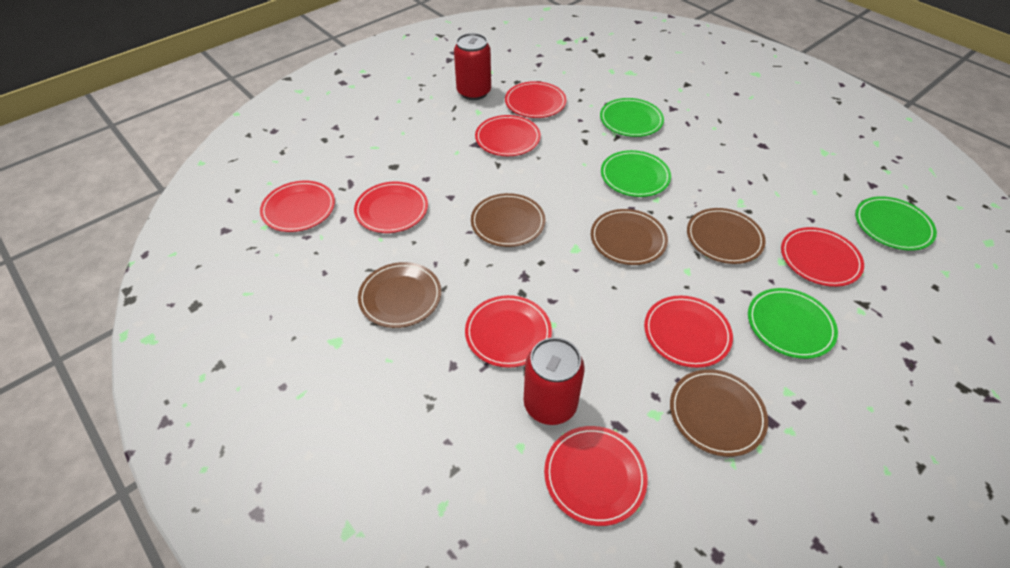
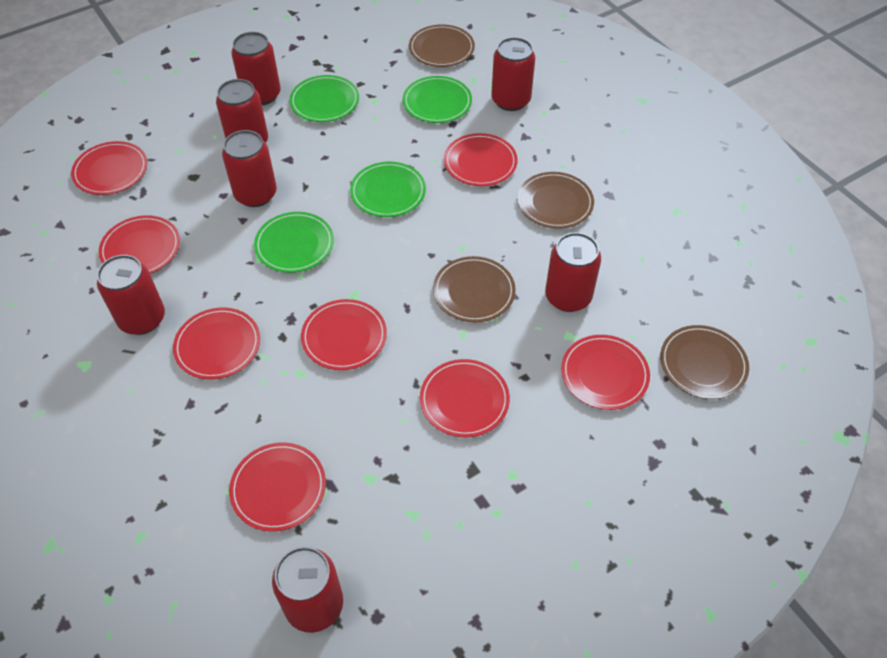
brown plate: 5 -> 4
red can: 2 -> 7

